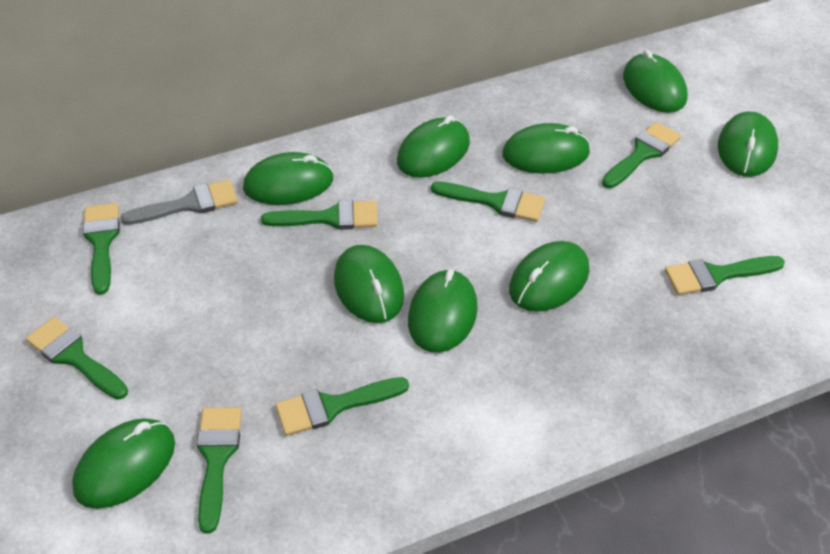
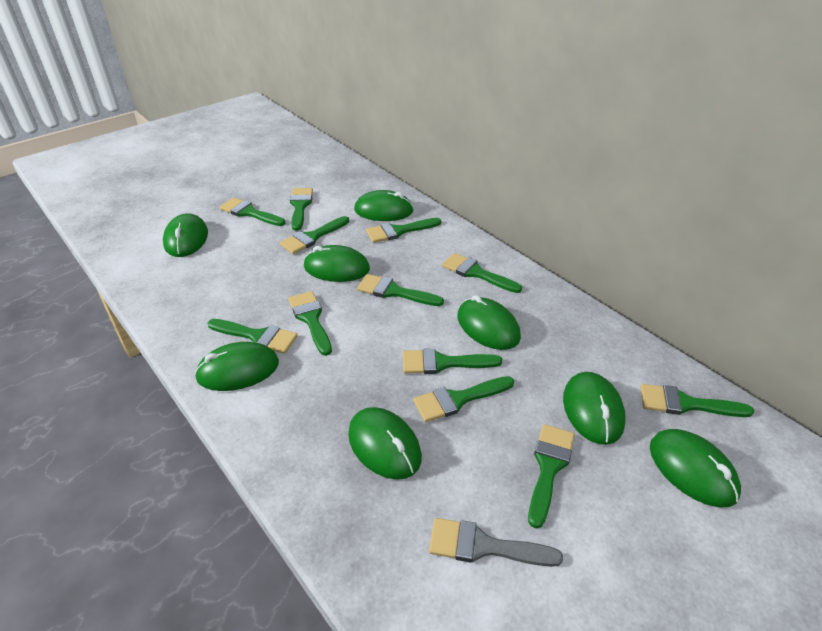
green brush: 8 -> 12
green mouse: 9 -> 8

